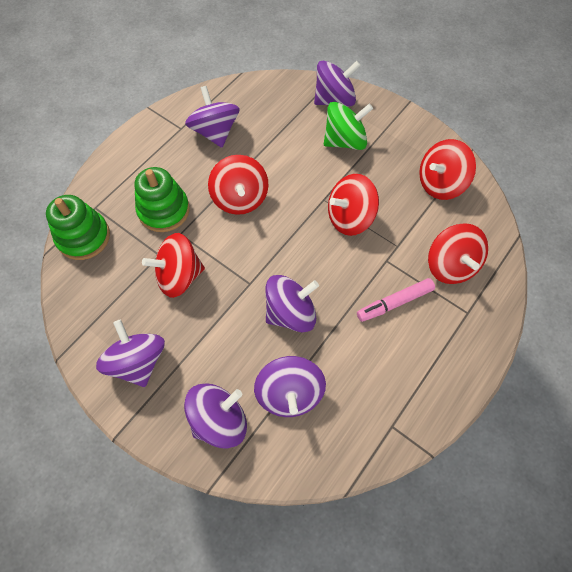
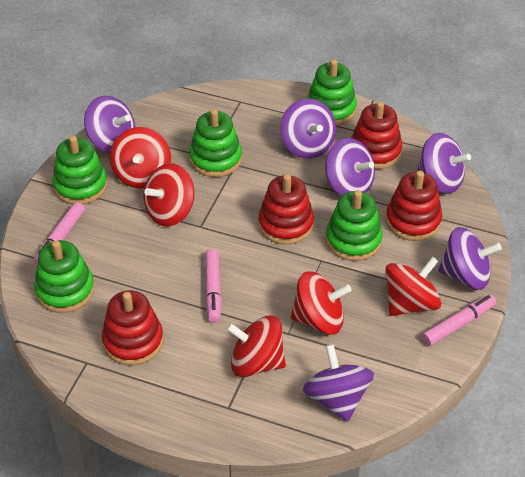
green spinning top: 1 -> 0
green stacking toy: 2 -> 5
pink marker: 1 -> 3
red stacking toy: 0 -> 4

